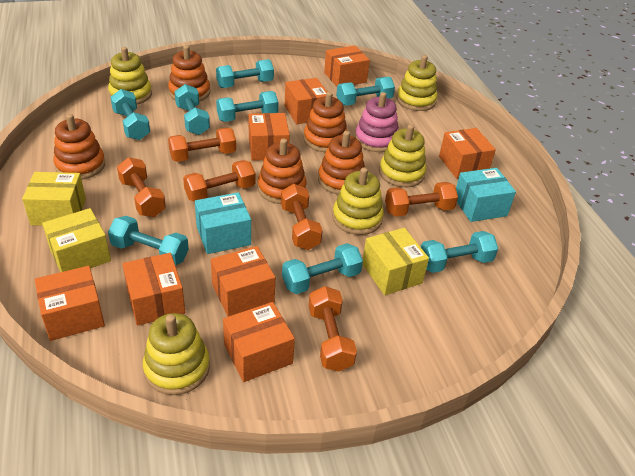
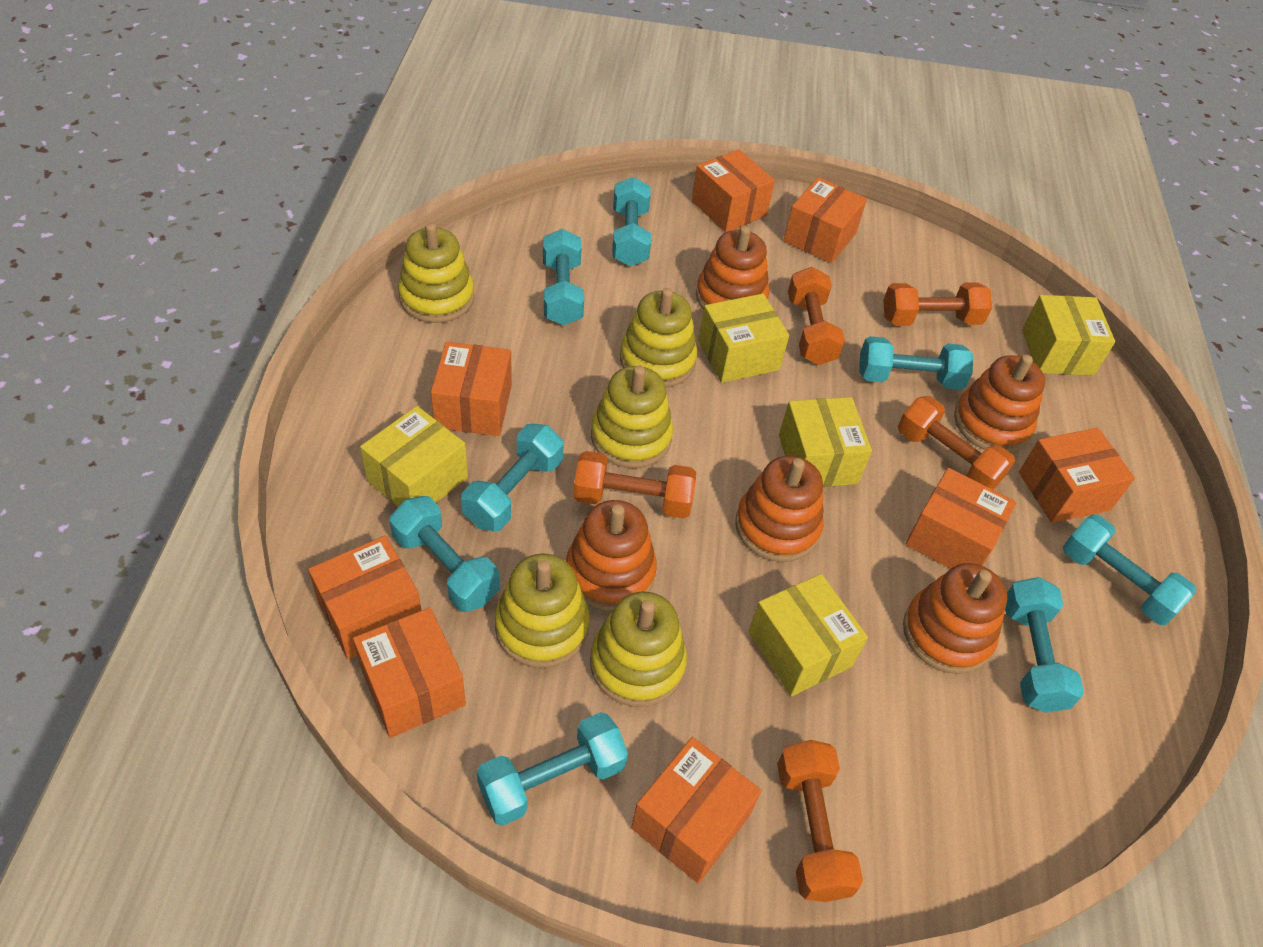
orange dumbbell: 6 -> 5
pink stacking toy: 1 -> 0
turquoise box: 2 -> 0
yellow box: 3 -> 5

